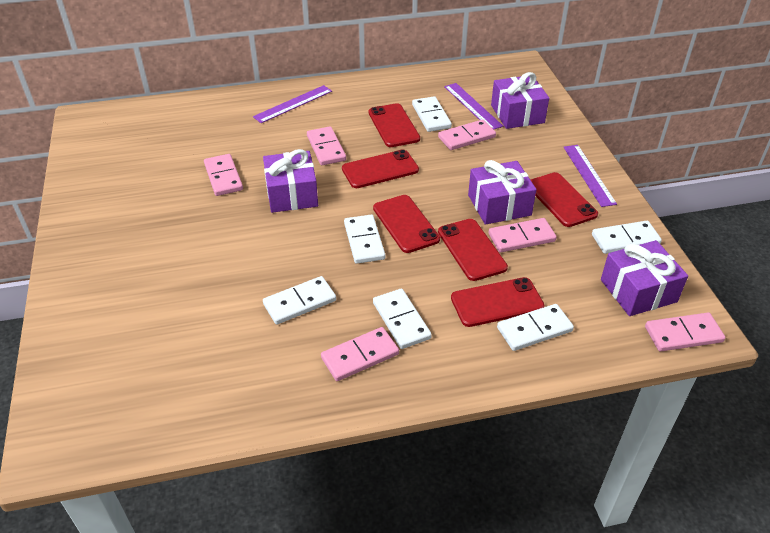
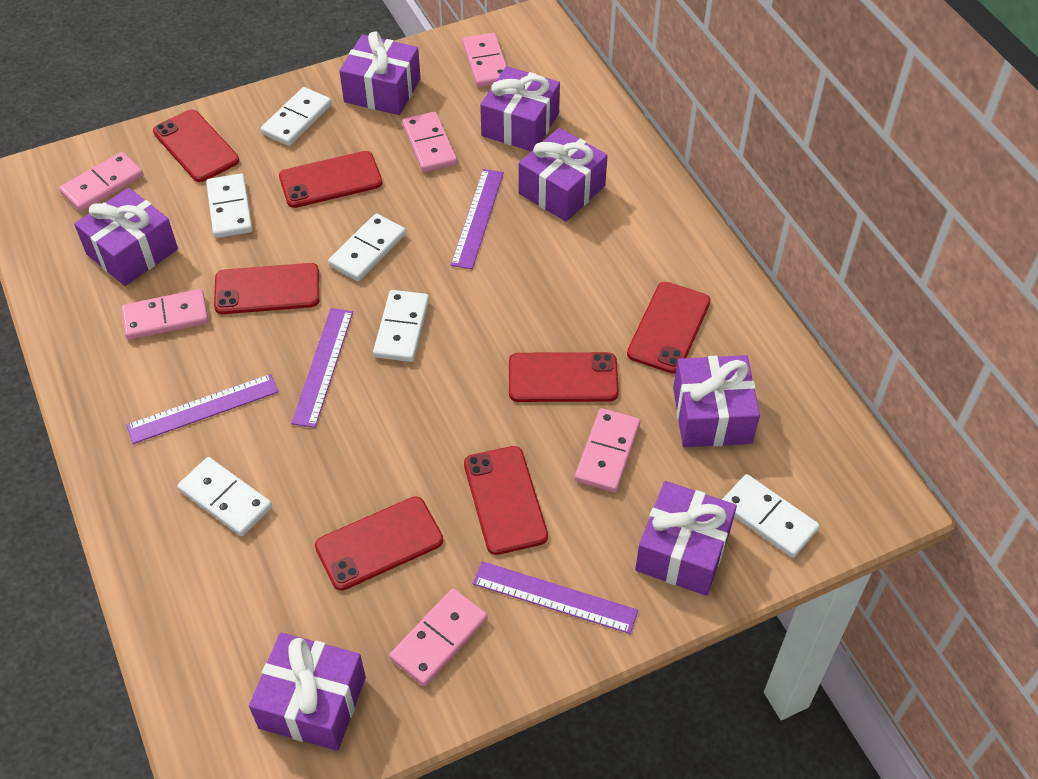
purple gift: 4 -> 7
purple ruler: 3 -> 4
red phone: 6 -> 7

